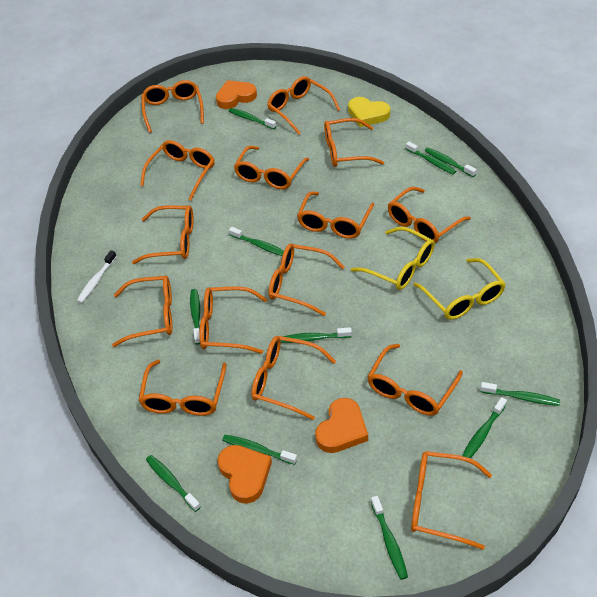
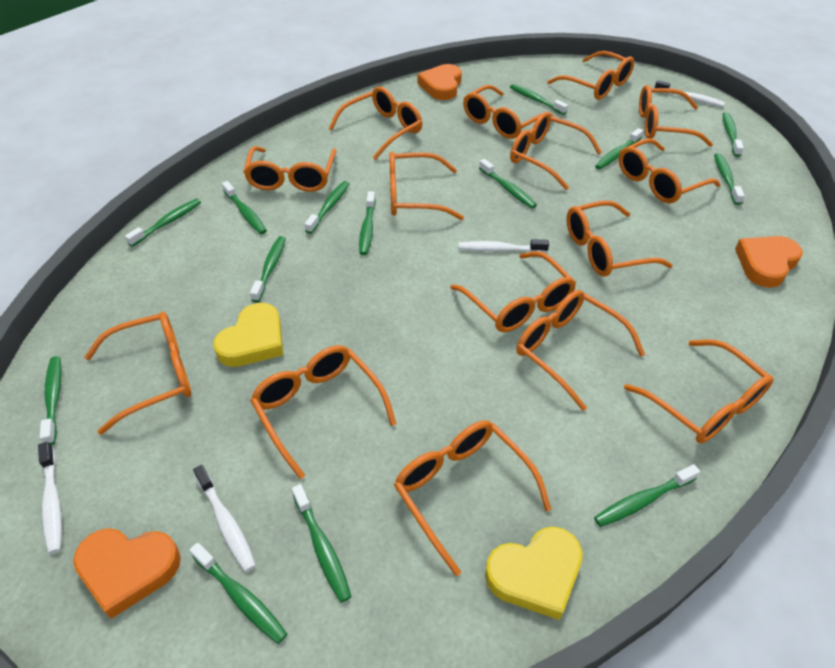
green toothbrush: 11 -> 14
white toothbrush: 1 -> 4
yellow glasses: 2 -> 0
yellow heart: 1 -> 2

